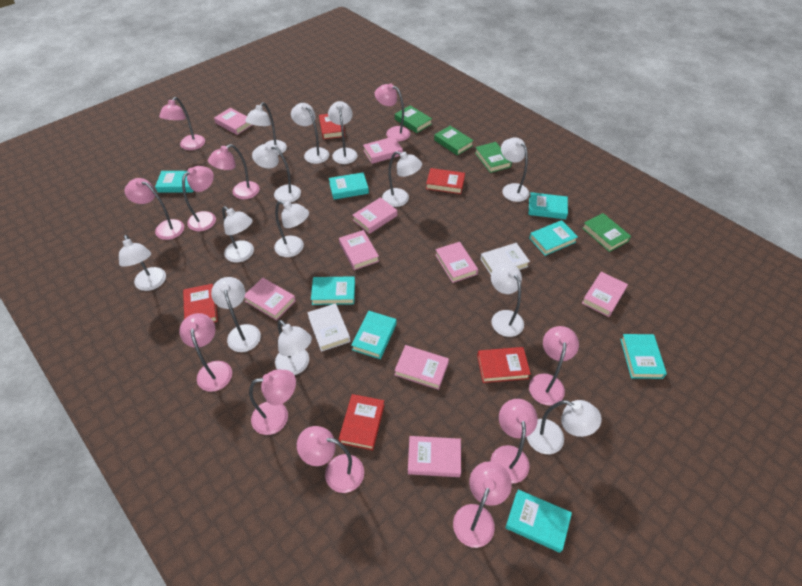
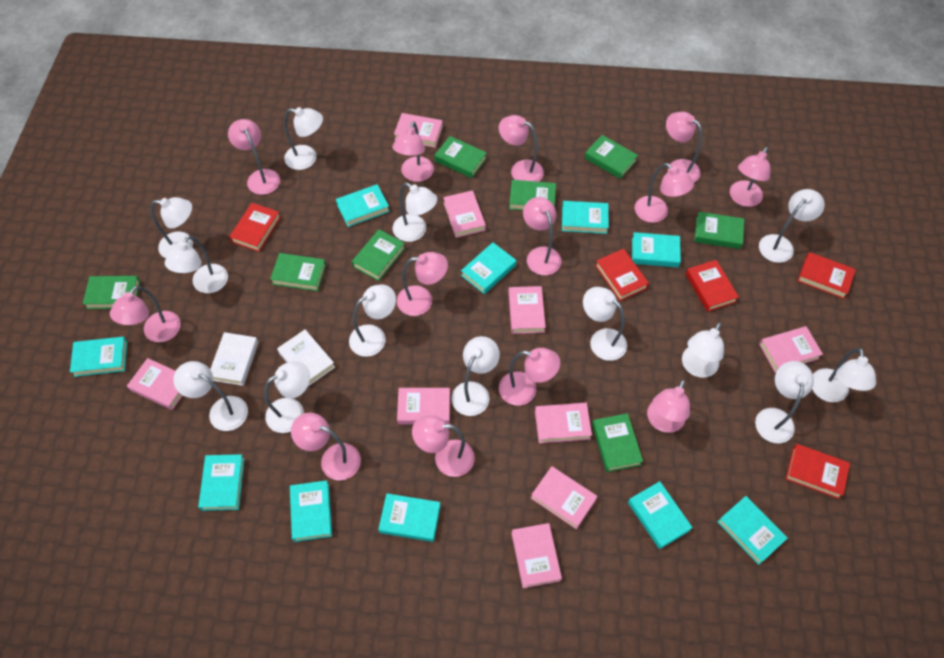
green book: 4 -> 8
pink lamp: 11 -> 13
turquoise book: 8 -> 10

